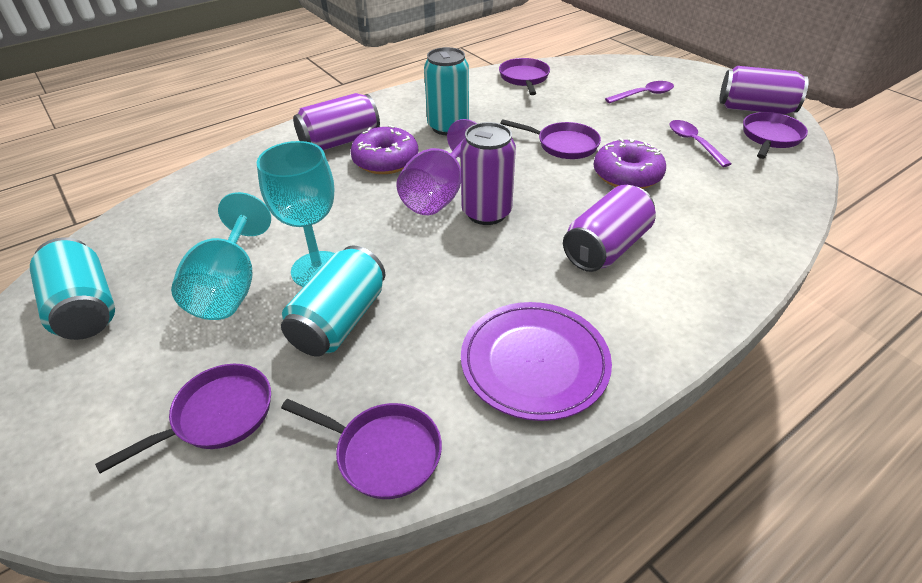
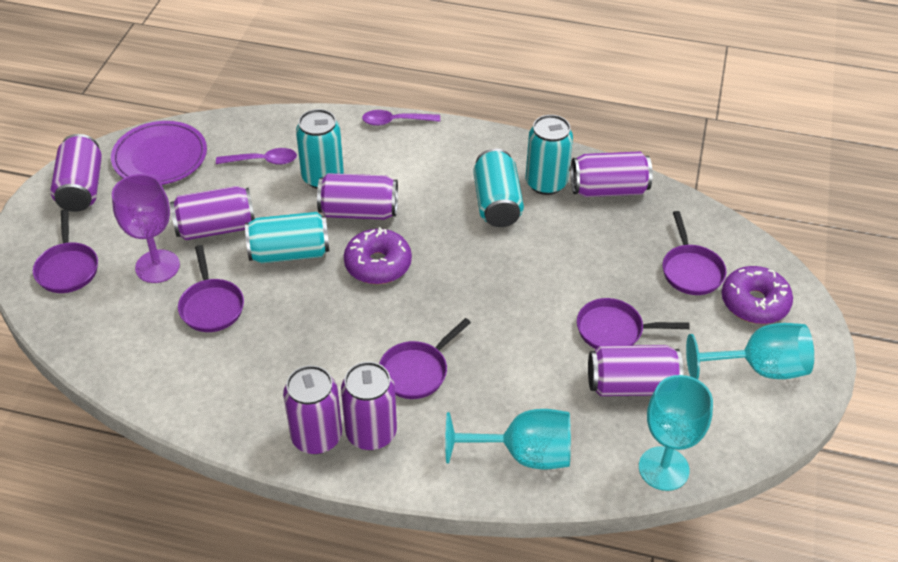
purple can: 4 -> 7
turquoise can: 3 -> 4
turquoise goblet: 2 -> 3

